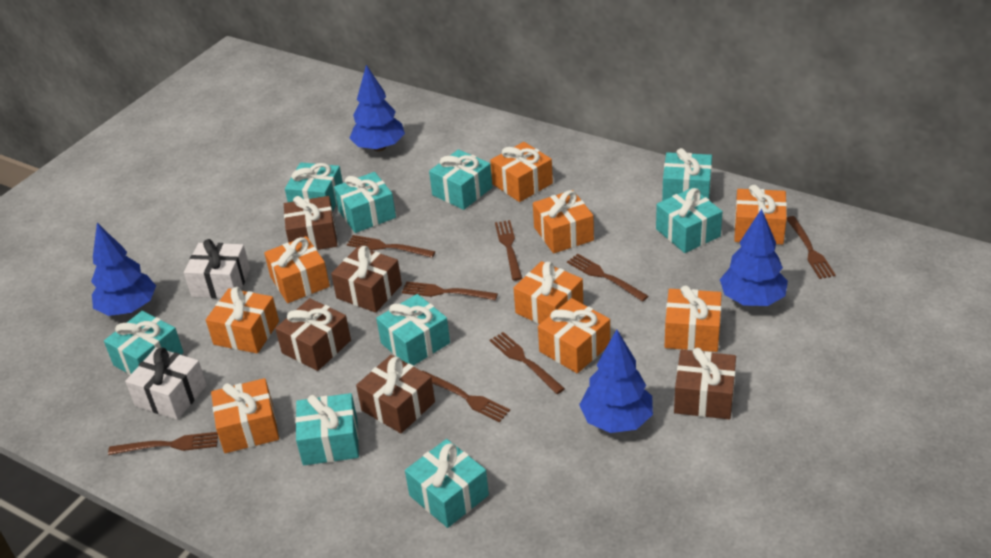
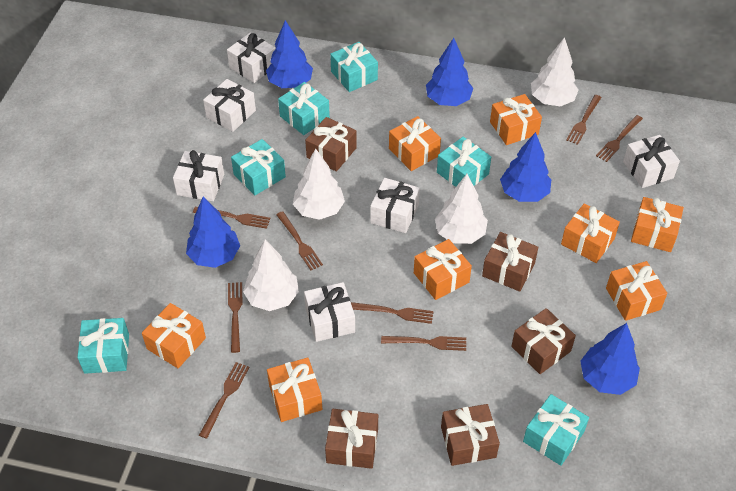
blue tree: 4 -> 5
orange gift: 9 -> 8
turquoise gift: 9 -> 6
white gift: 2 -> 6
white tree: 0 -> 4

